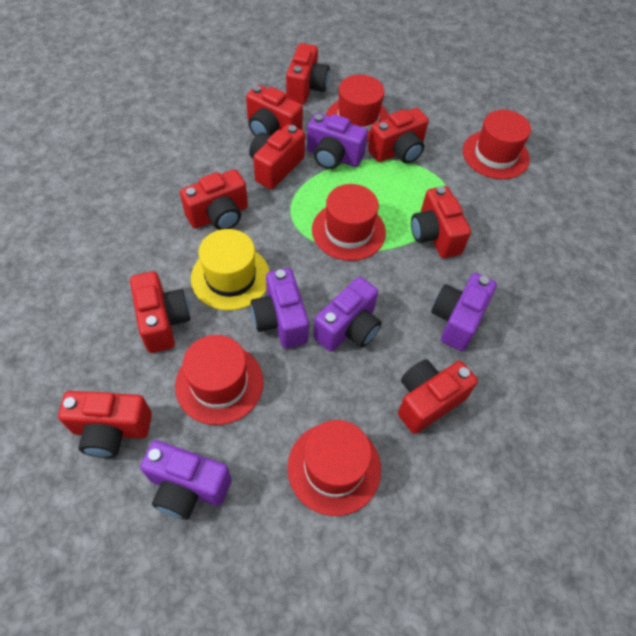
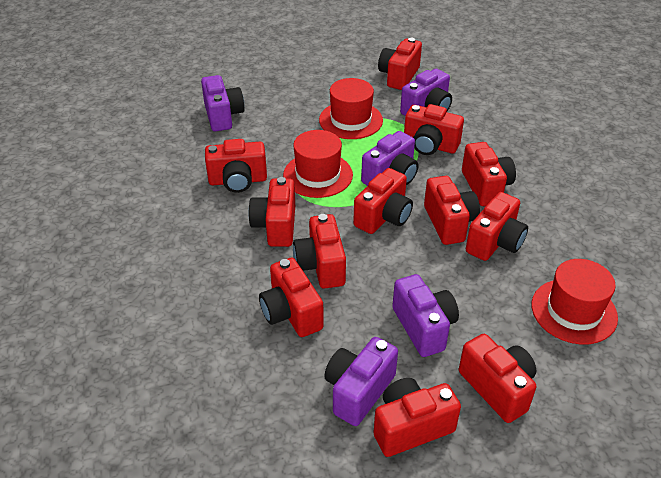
red camera: 9 -> 12
red hat: 5 -> 3
yellow hat: 1 -> 0

